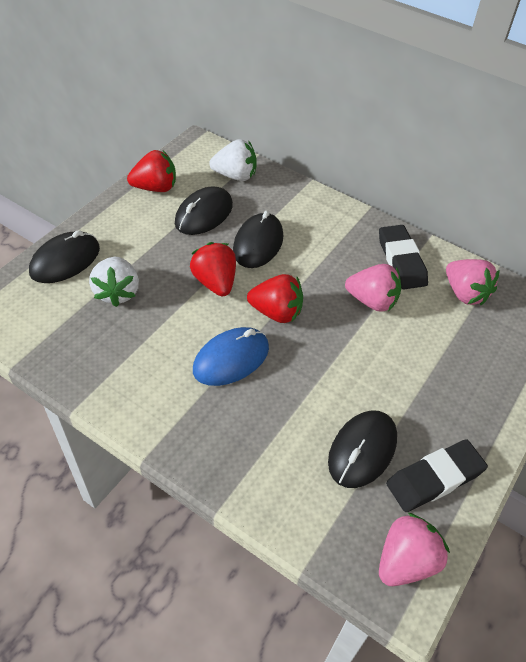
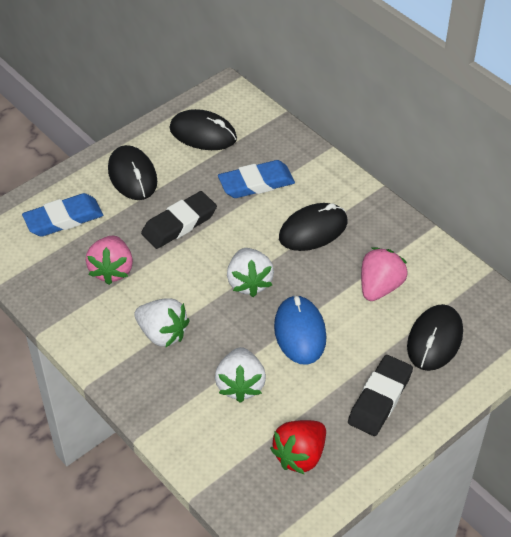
blue eraser: 0 -> 2
pink strawberry: 3 -> 2
red strawberry: 3 -> 1
white strawberry: 2 -> 3

